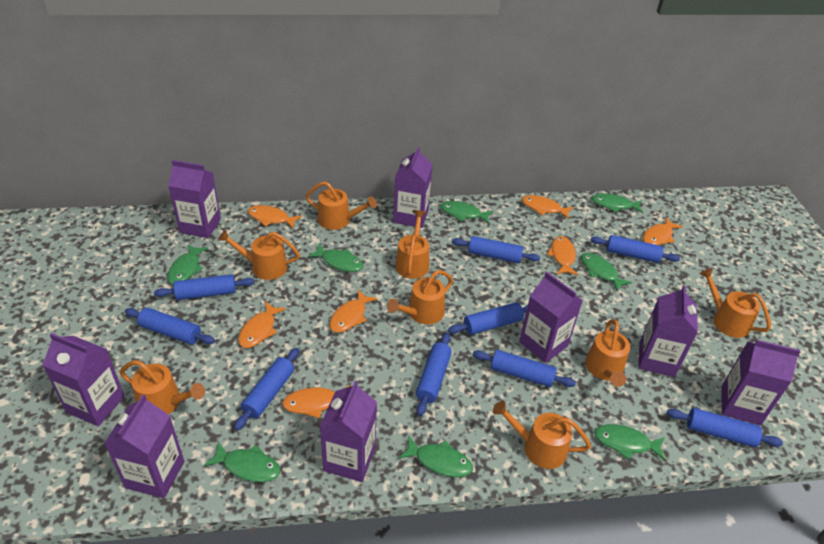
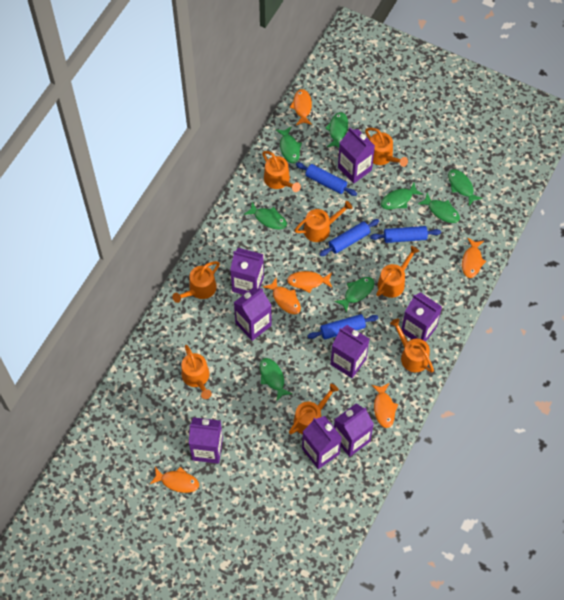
blue rolling pin: 9 -> 4
orange fish: 7 -> 6

